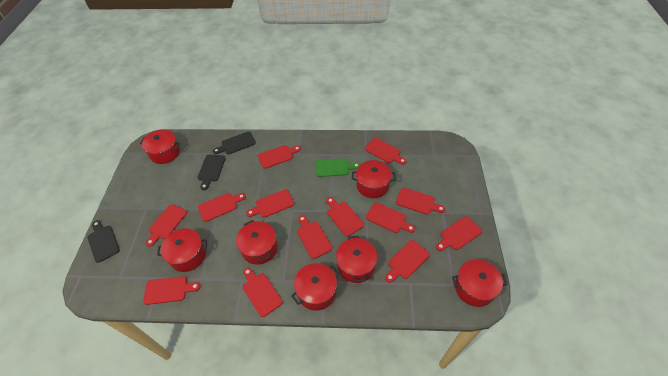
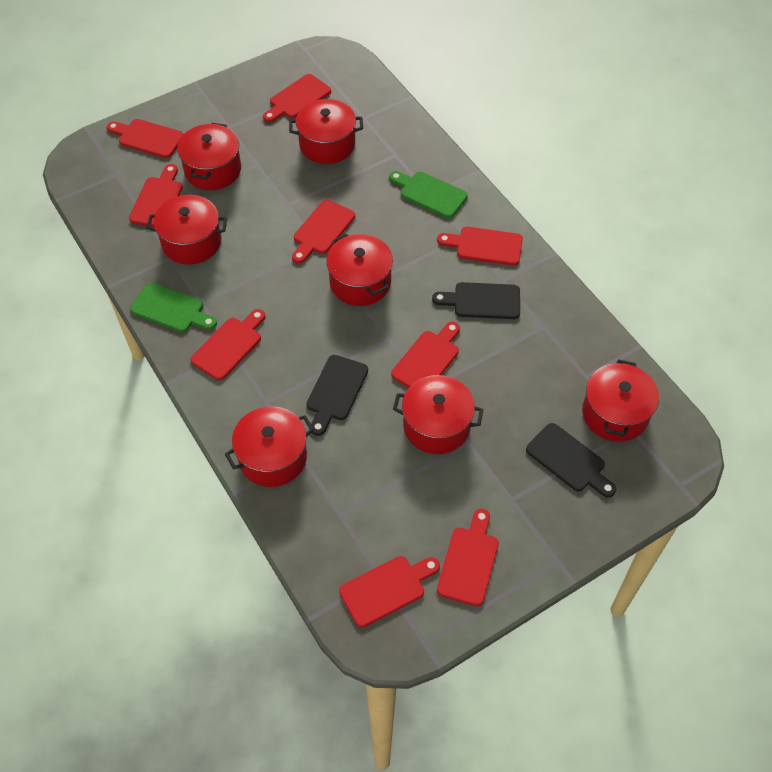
green cutting board: 1 -> 2
red cutting board: 13 -> 9

